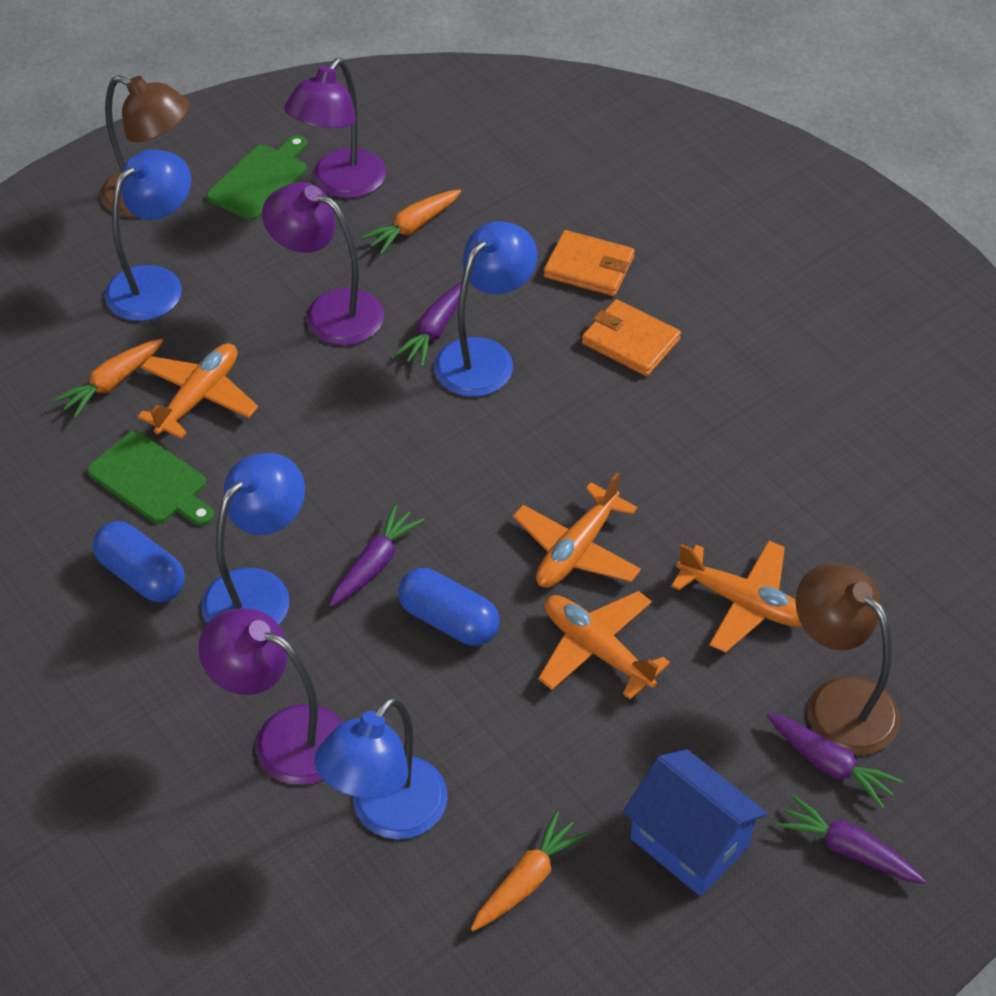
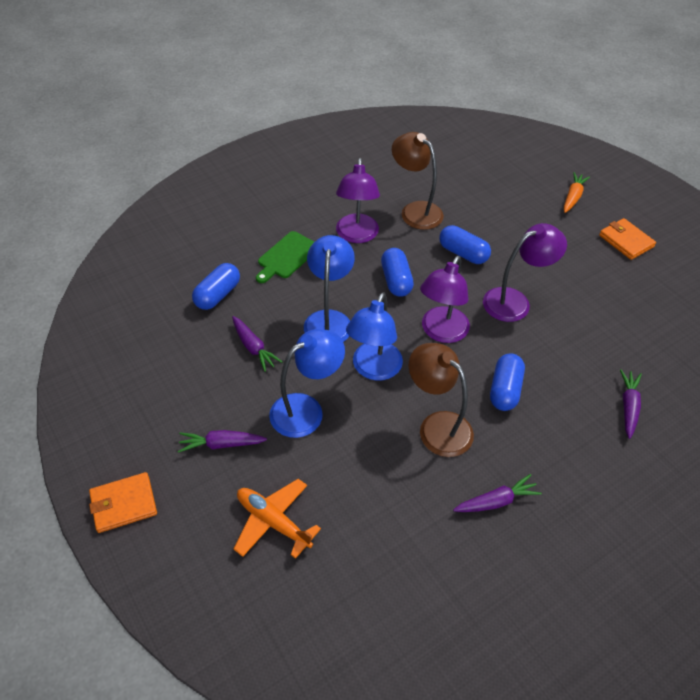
blue capsule: 2 -> 4
blue house: 1 -> 0
blue lamp: 4 -> 3
green cutting board: 2 -> 1
orange carrot: 3 -> 1
orange plane: 4 -> 1

